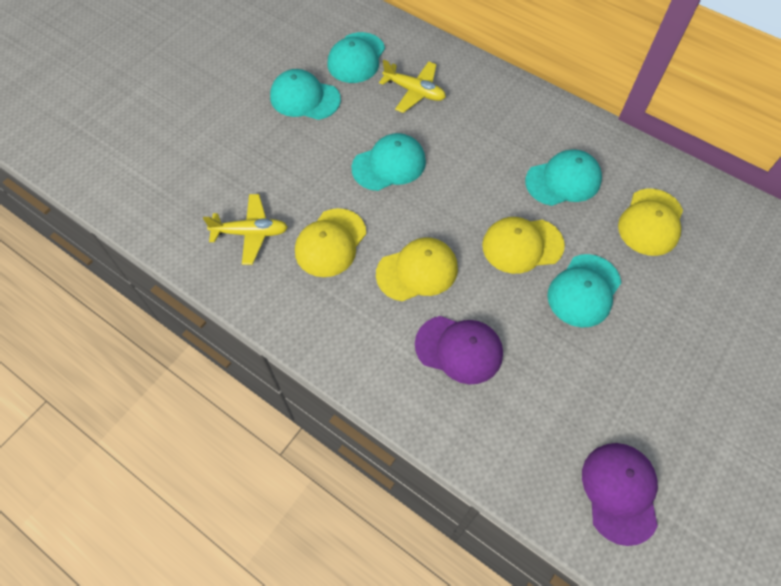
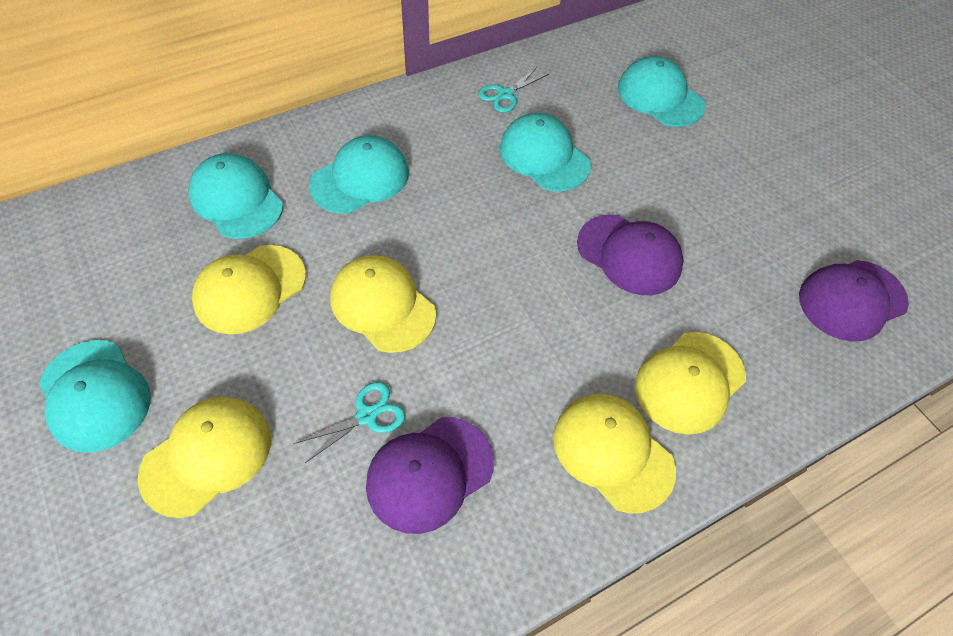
purple cap: 2 -> 3
turquoise scissors: 0 -> 2
yellow cap: 4 -> 5
yellow plane: 2 -> 0

